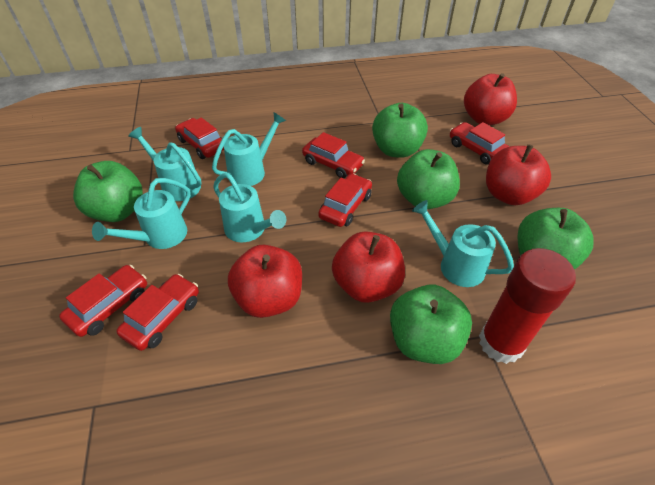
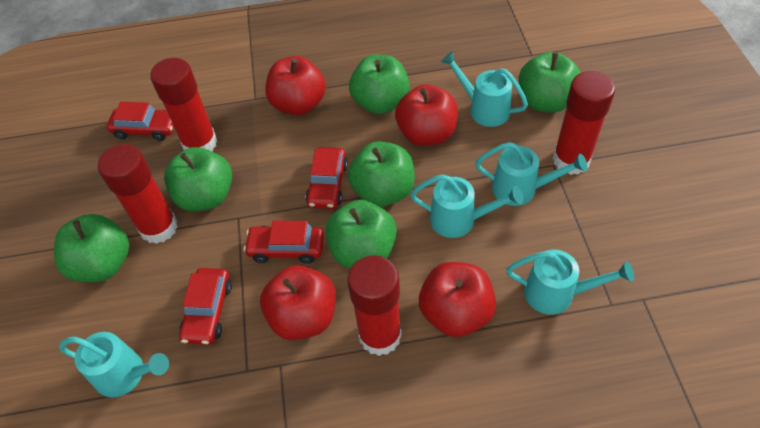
green apple: 5 -> 6
red car: 6 -> 4
red glue stick: 1 -> 4

